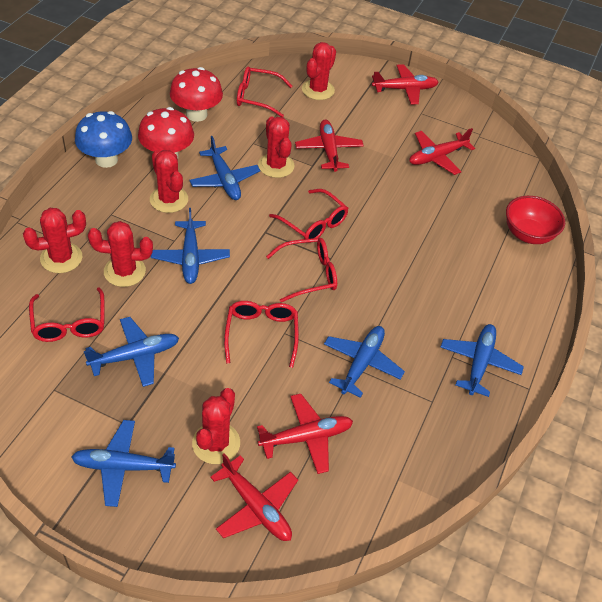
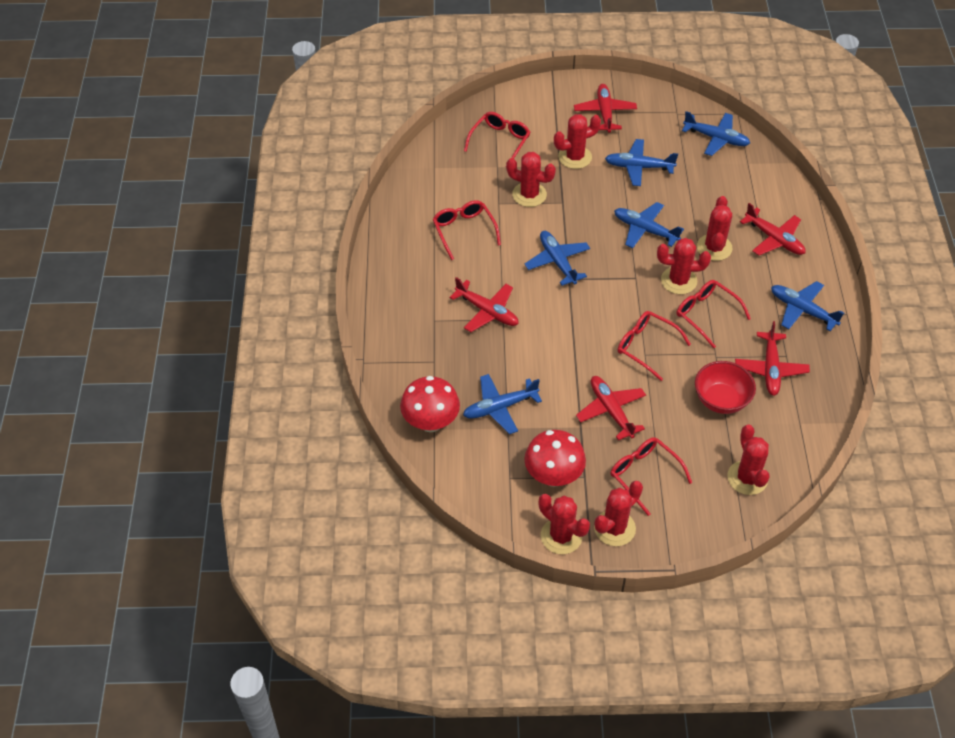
blue mushroom: 1 -> 0
red cactus: 6 -> 7

